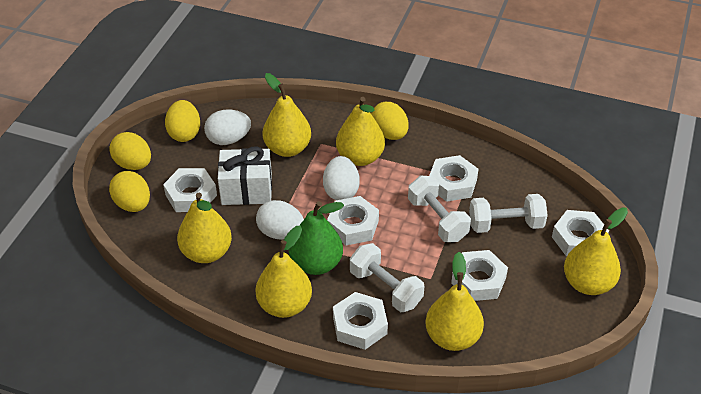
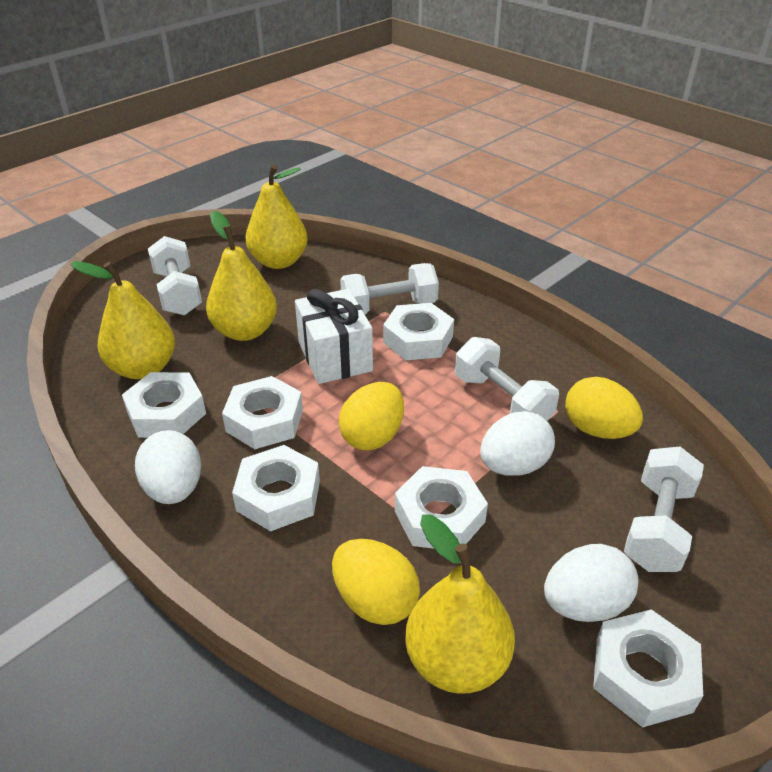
green pear: 1 -> 0
white dumbbell: 3 -> 4
yellow egg: 4 -> 3
yellow pear: 6 -> 4

